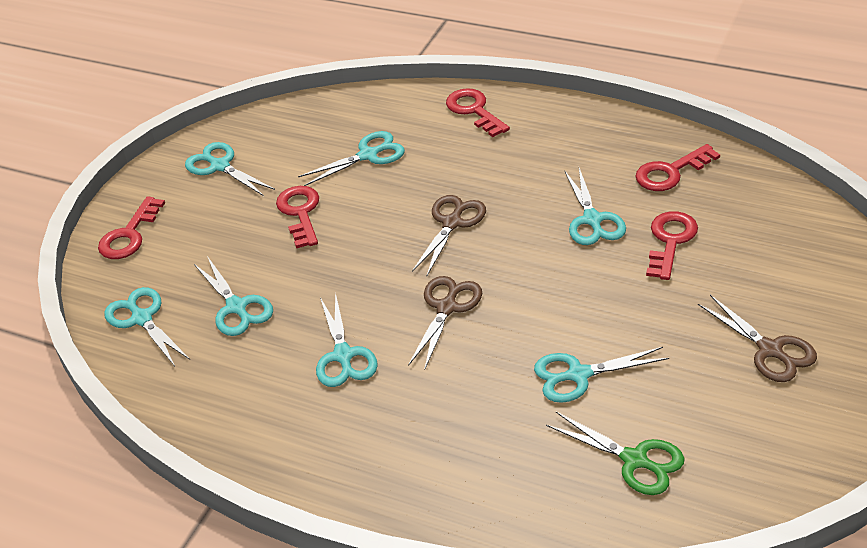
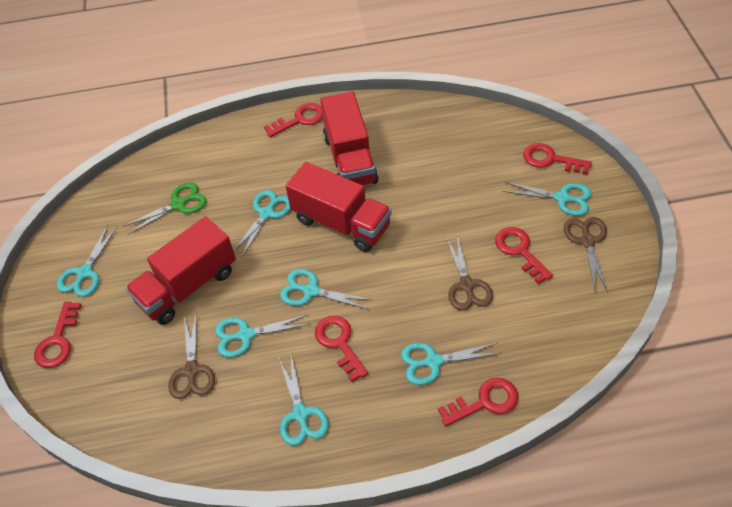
red key: 5 -> 6
red truck: 0 -> 3

